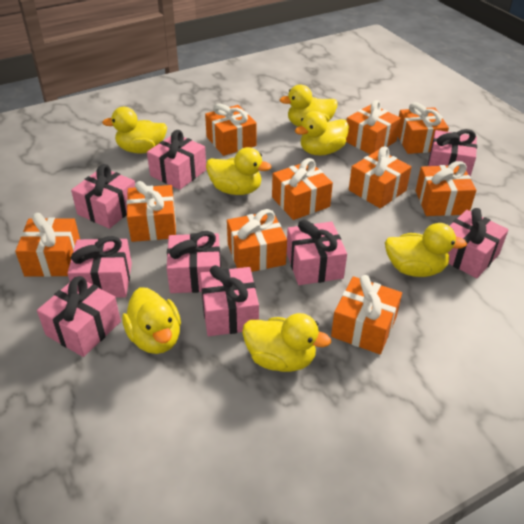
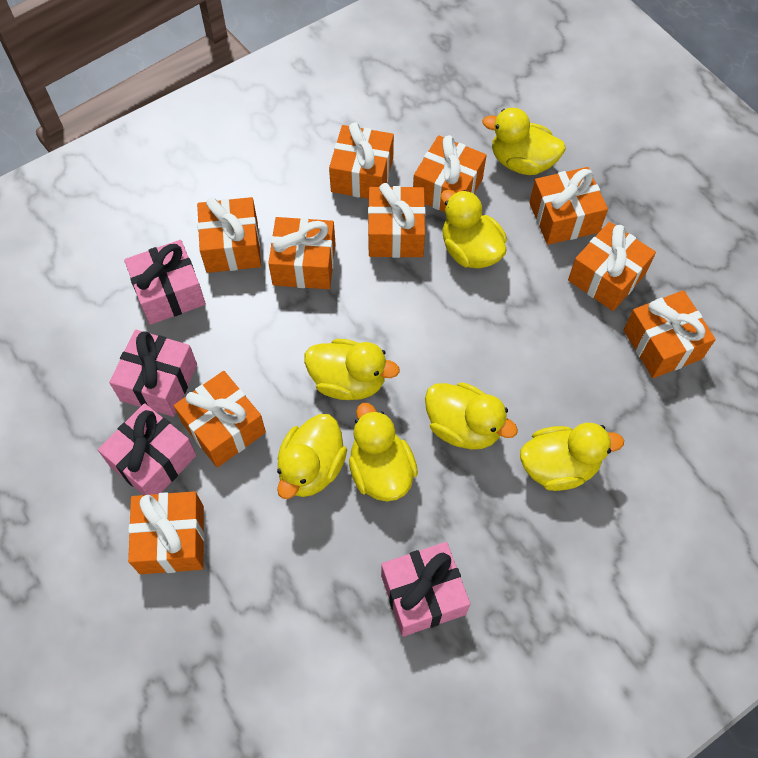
pink gift: 9 -> 4

